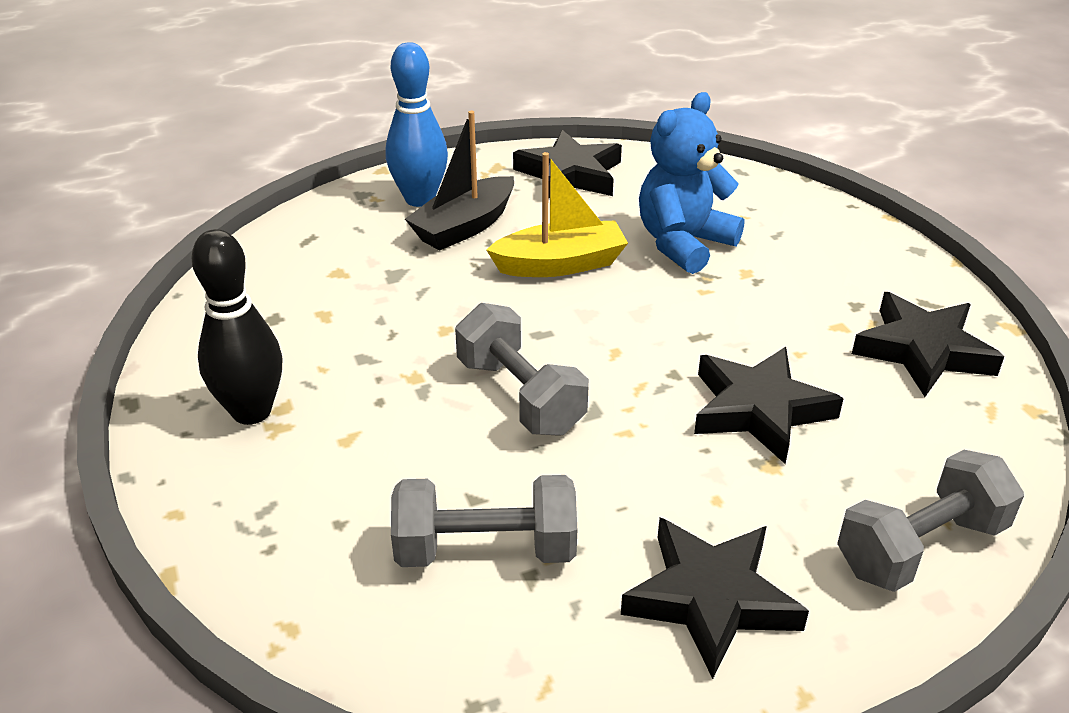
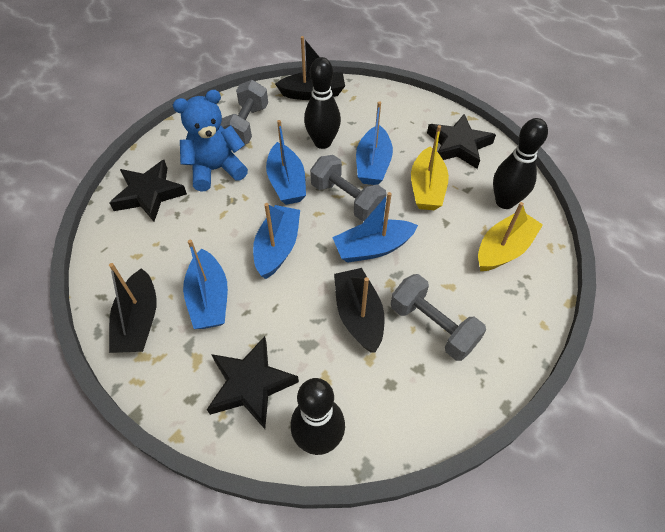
black boat: 1 -> 3
black bowling pin: 1 -> 3
black star: 4 -> 3
blue boat: 0 -> 5
blue bowling pin: 1 -> 0
yellow boat: 1 -> 2

